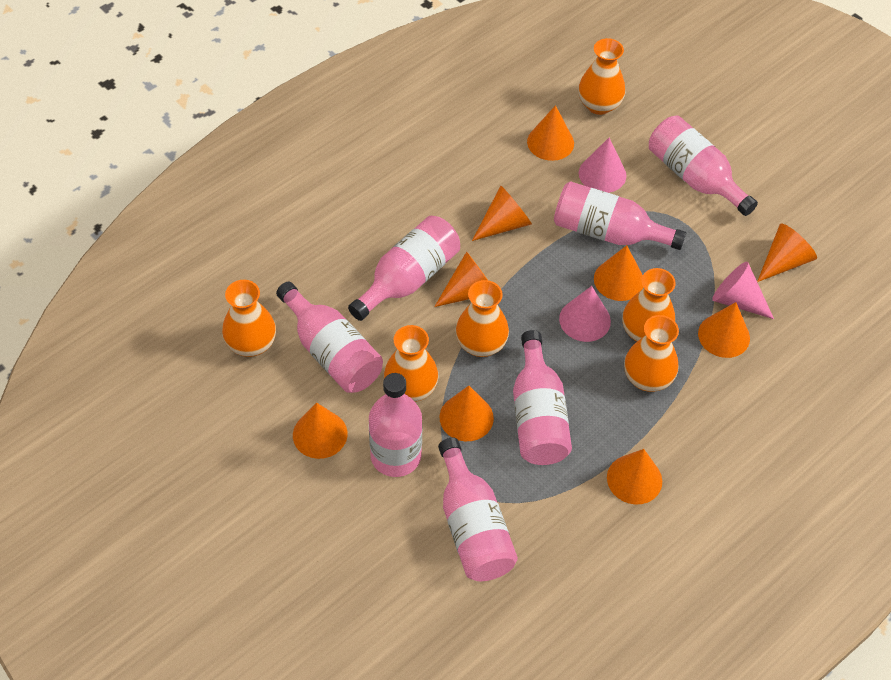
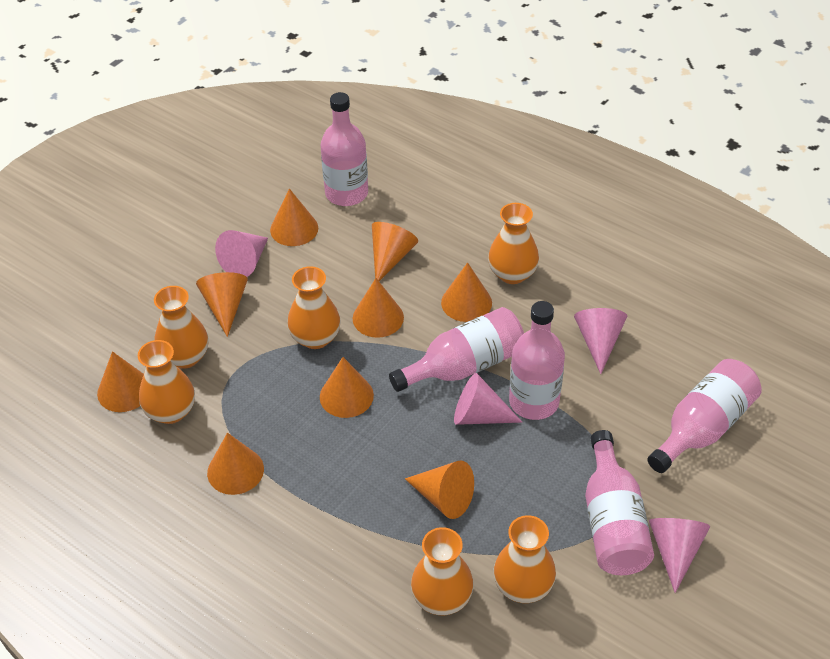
pink bottle: 7 -> 5
pink cone: 3 -> 4

